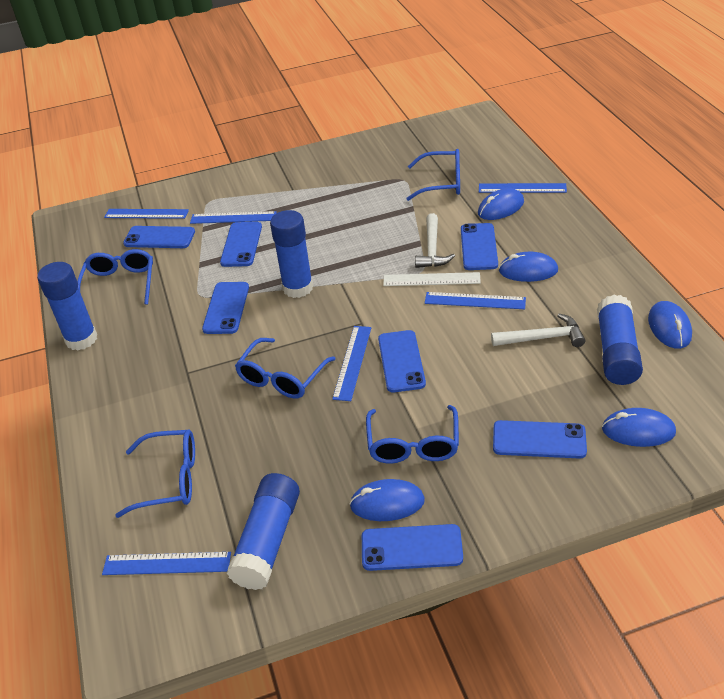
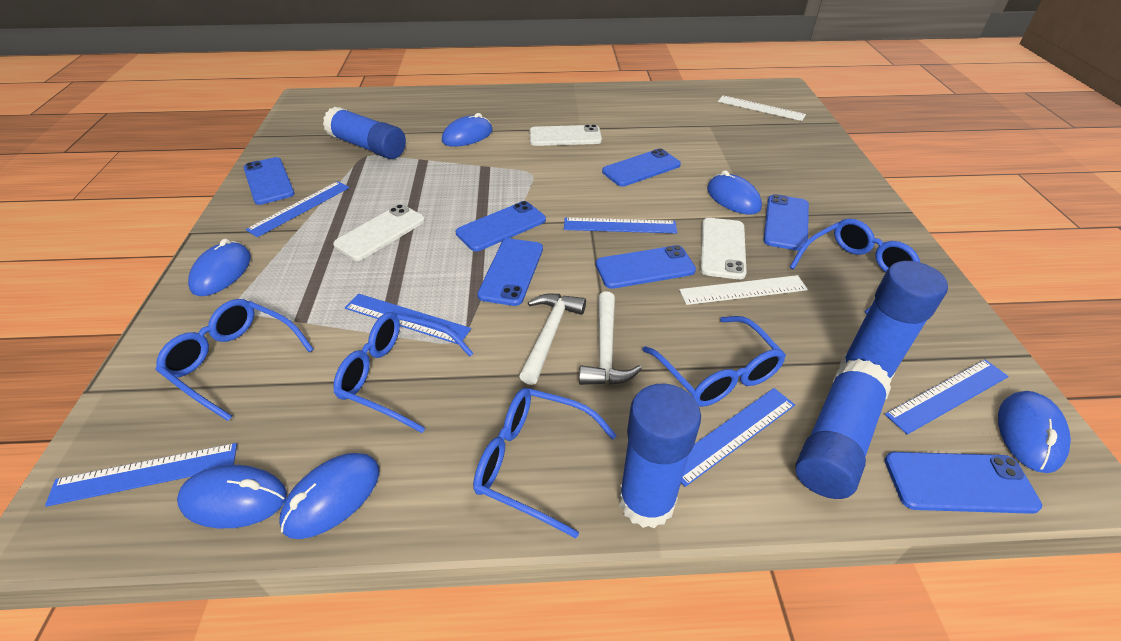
blue mouse: 5 -> 6
white phone: 0 -> 3
white ruler: 1 -> 2

